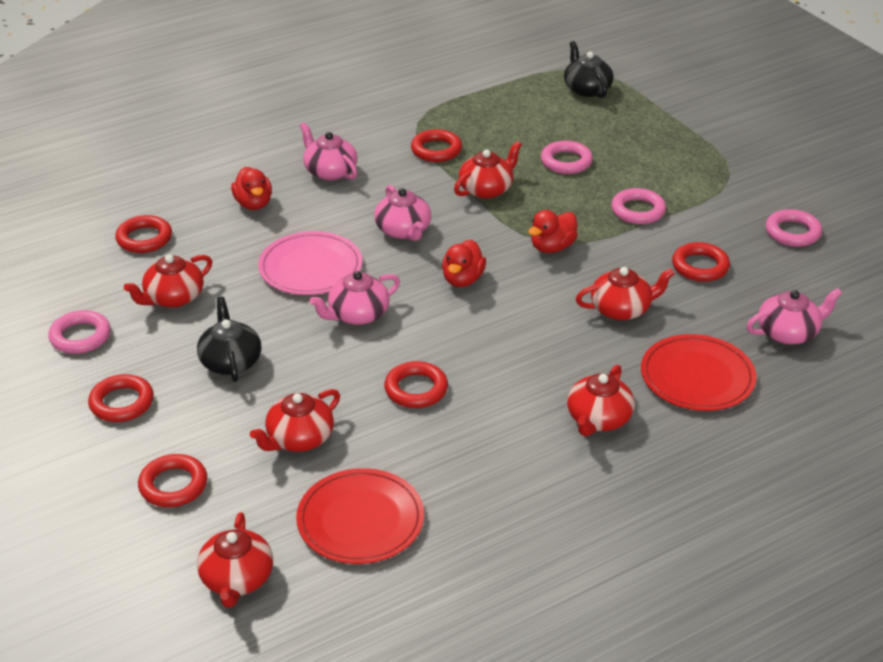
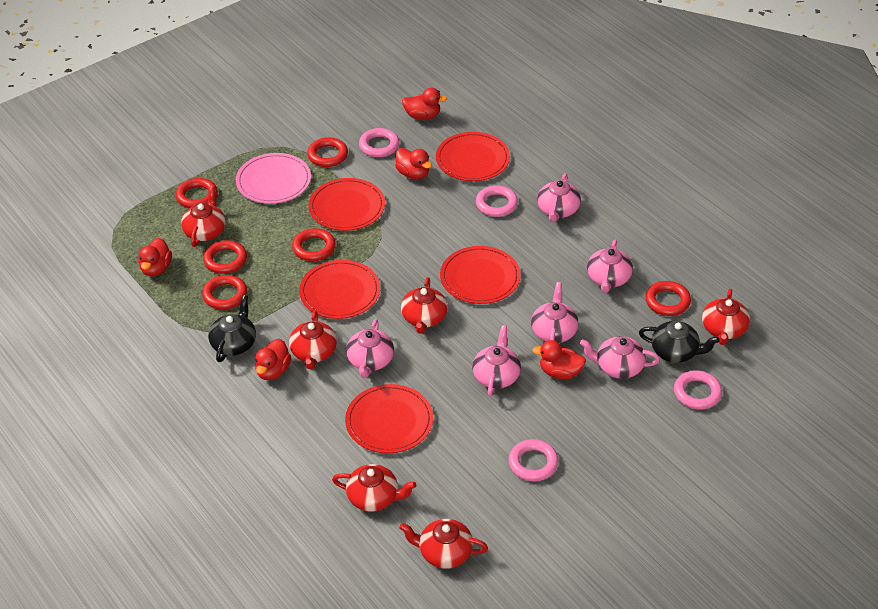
pink teapot: 4 -> 6
red duck: 3 -> 5
red plate: 2 -> 5

